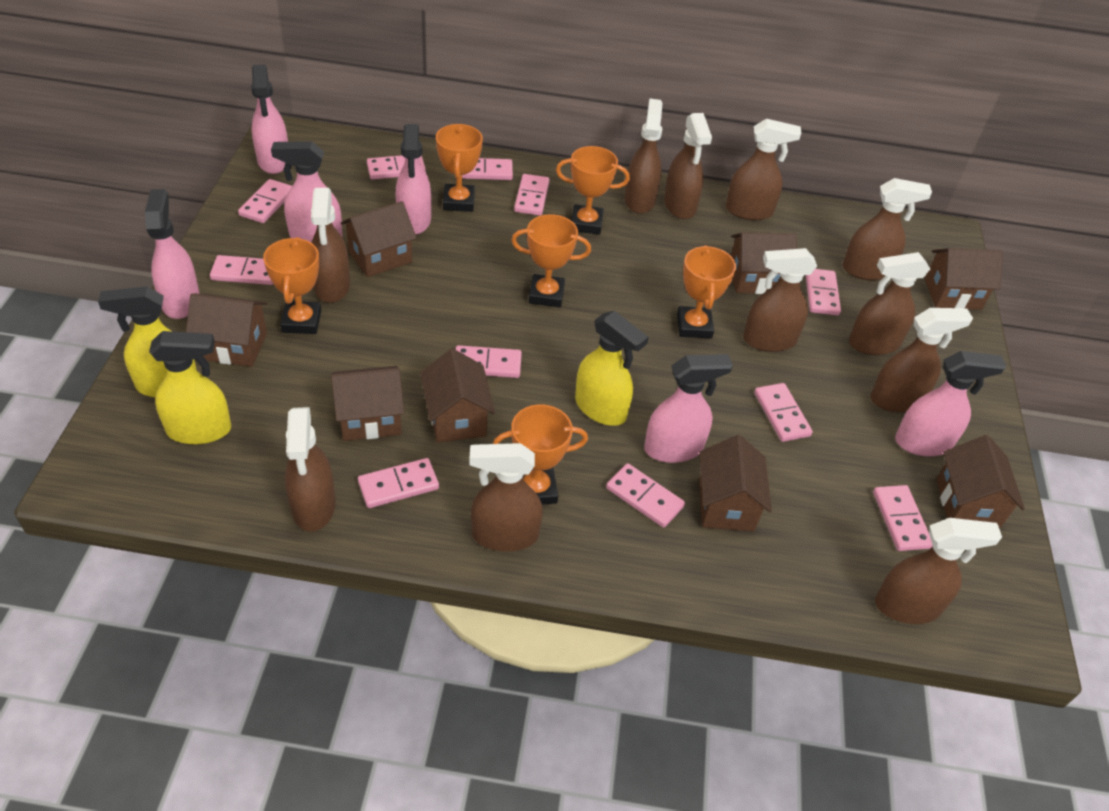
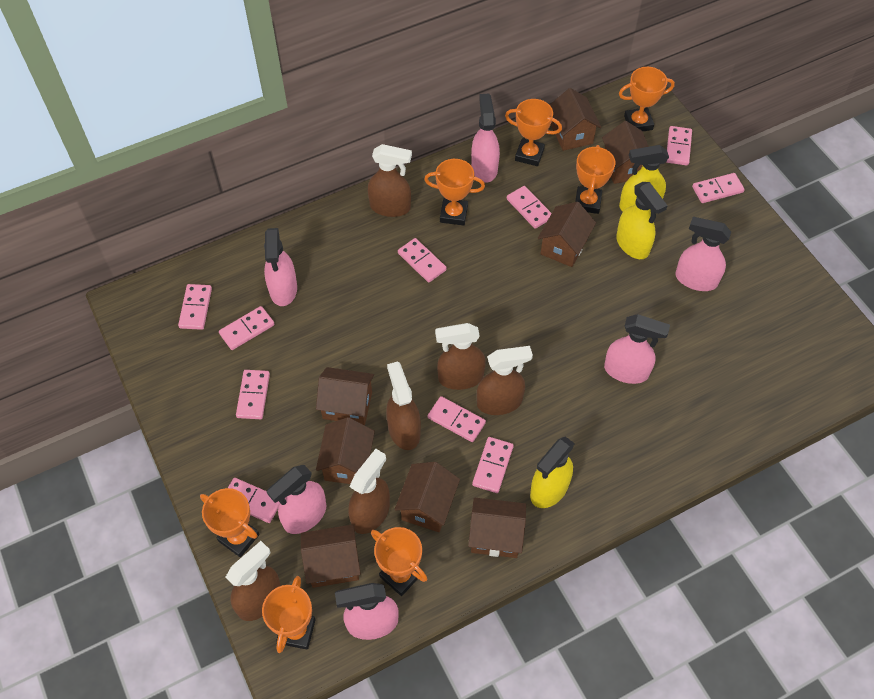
brown spray bottle: 11 -> 6
orange trophy: 6 -> 7
pink domino: 11 -> 10

